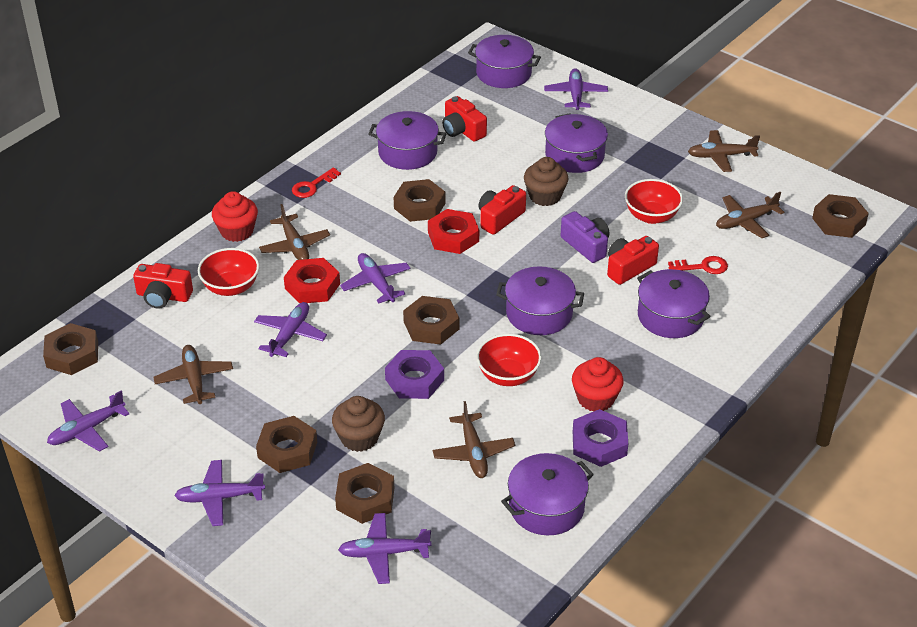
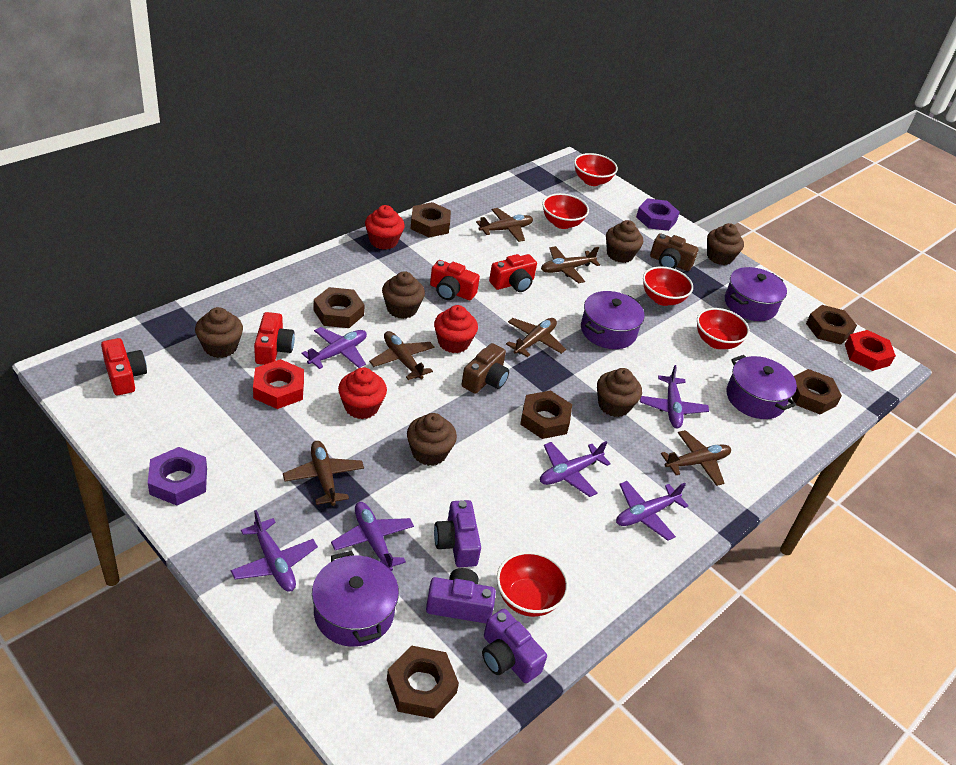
brown camera: 0 -> 2
brown cupcake: 2 -> 6
brown plane: 5 -> 6
purple camera: 1 -> 3
purple pot: 6 -> 4
red bowl: 3 -> 5
red cupcake: 2 -> 3
red key: 2 -> 0

